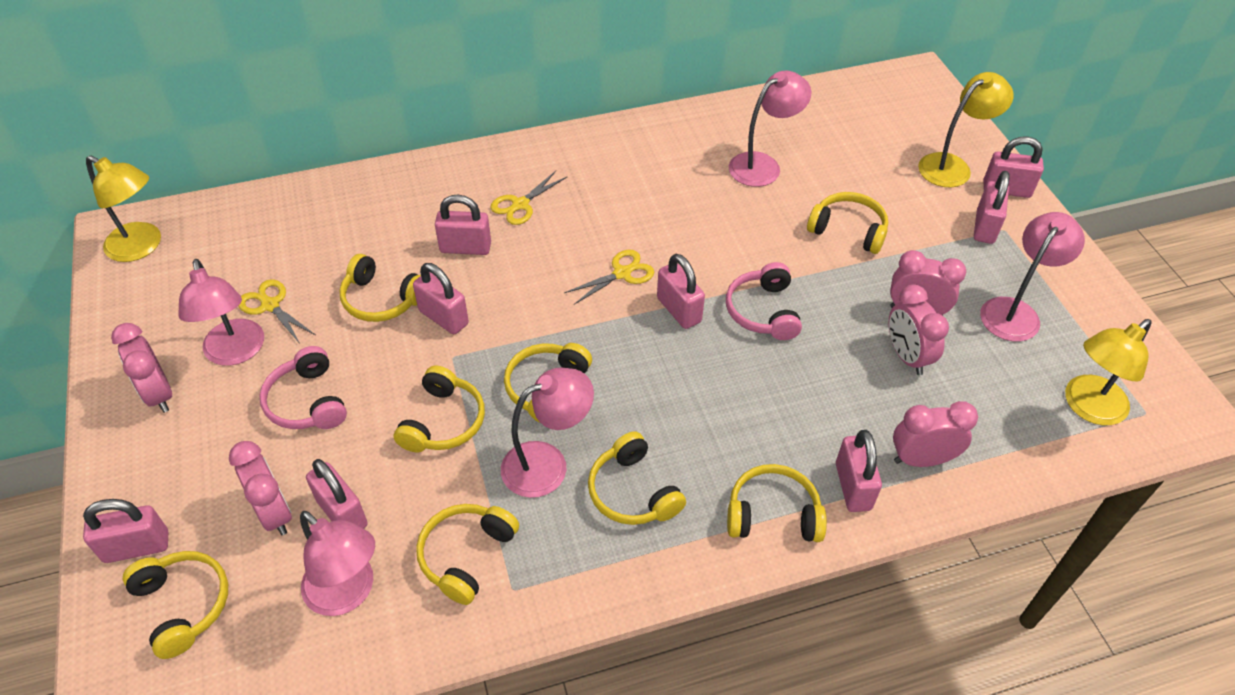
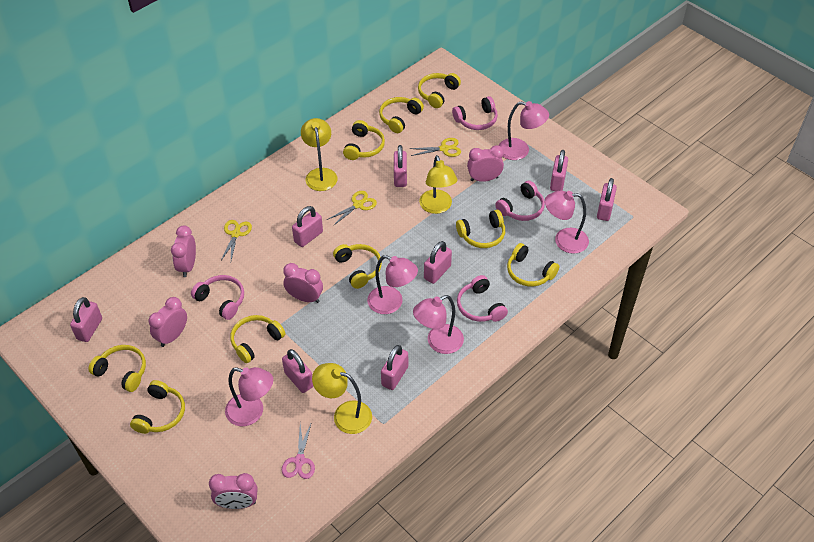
pink headphones: 2 -> 4
pink scissors: 0 -> 1
yellow headphones: 8 -> 9

